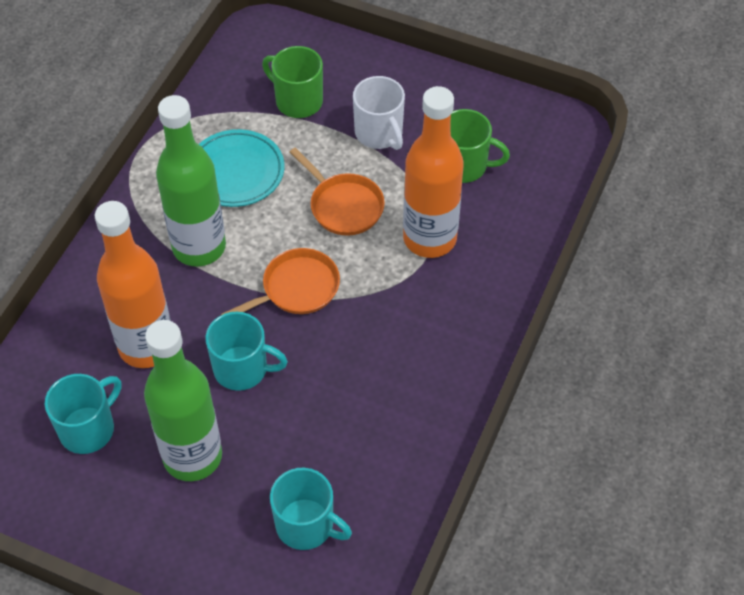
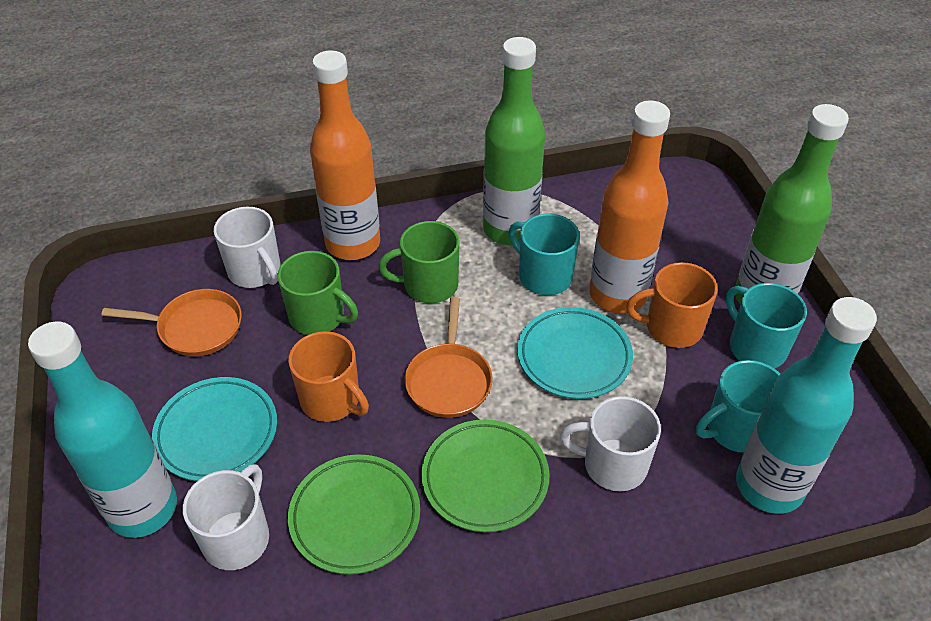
green plate: 0 -> 2
orange mug: 0 -> 2
turquoise bottle: 0 -> 2
turquoise plate: 1 -> 2
white mug: 1 -> 3

